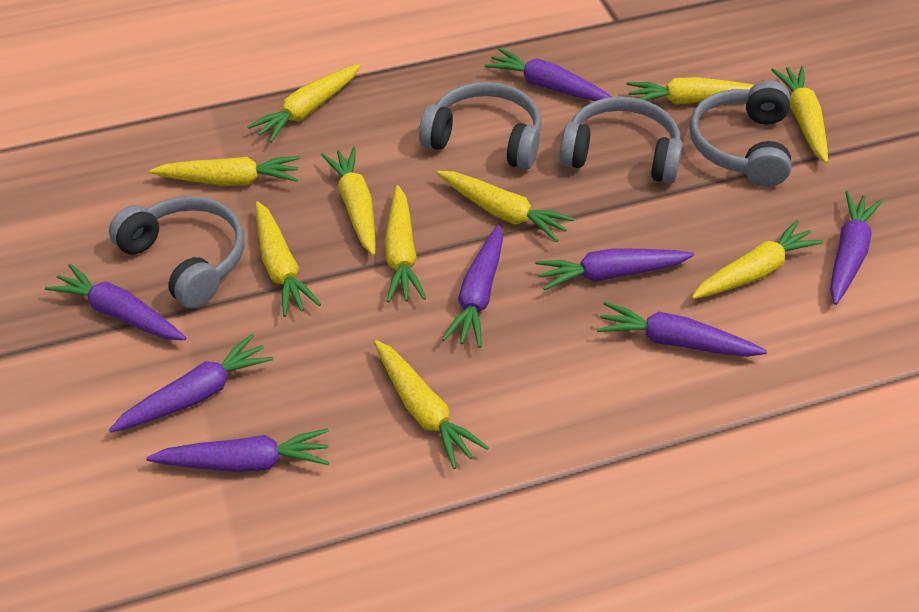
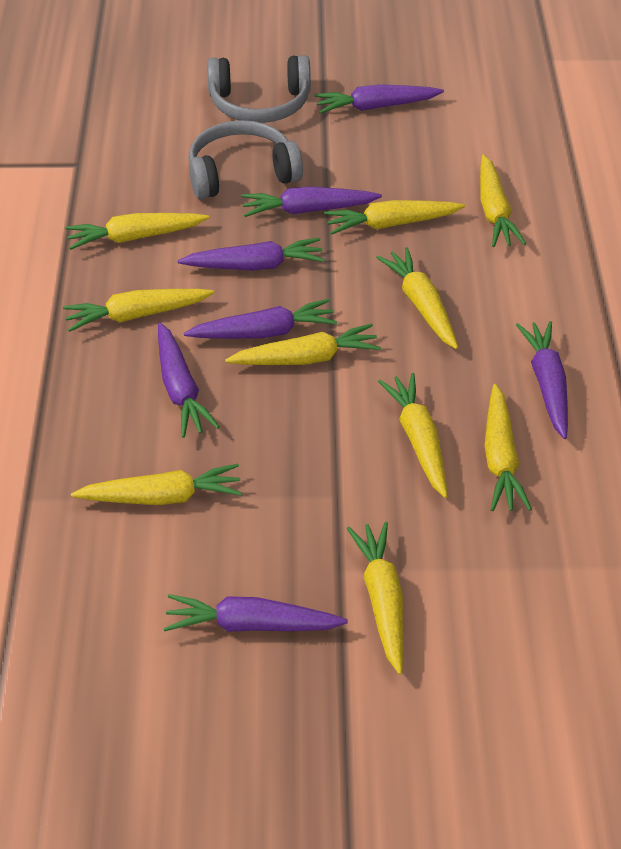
grey headphones: 4 -> 2
purple carrot: 8 -> 7

